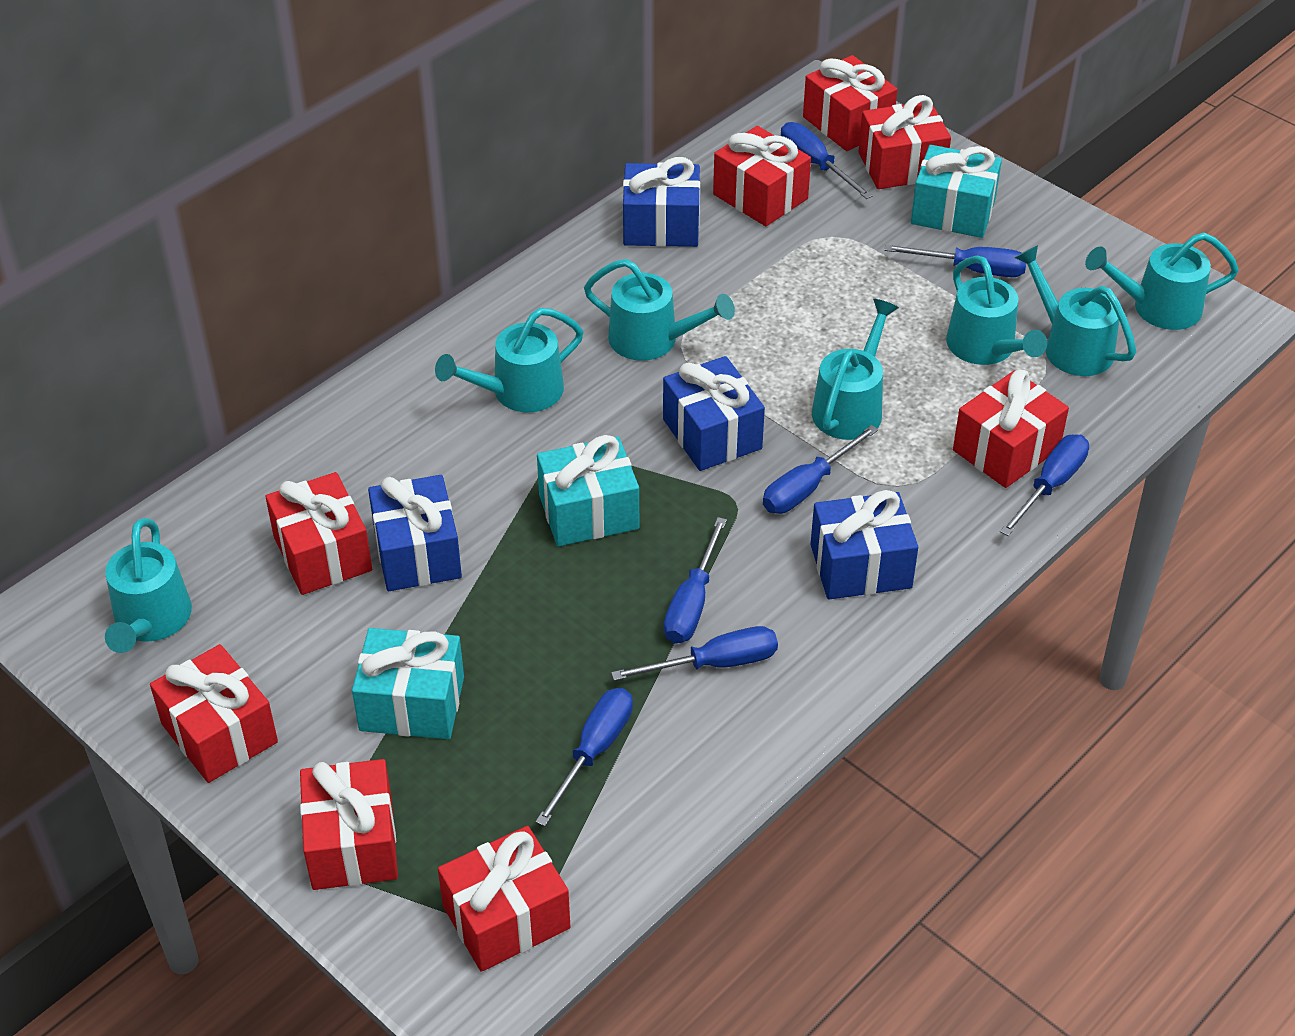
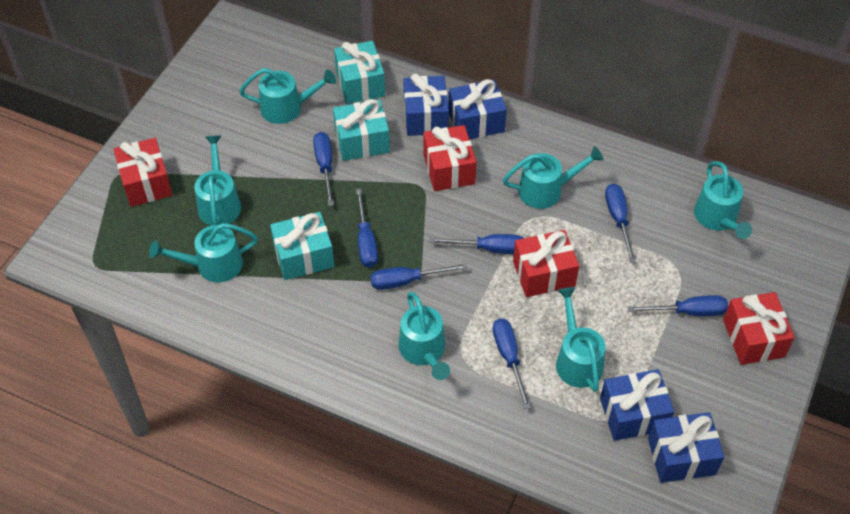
red gift: 8 -> 4

